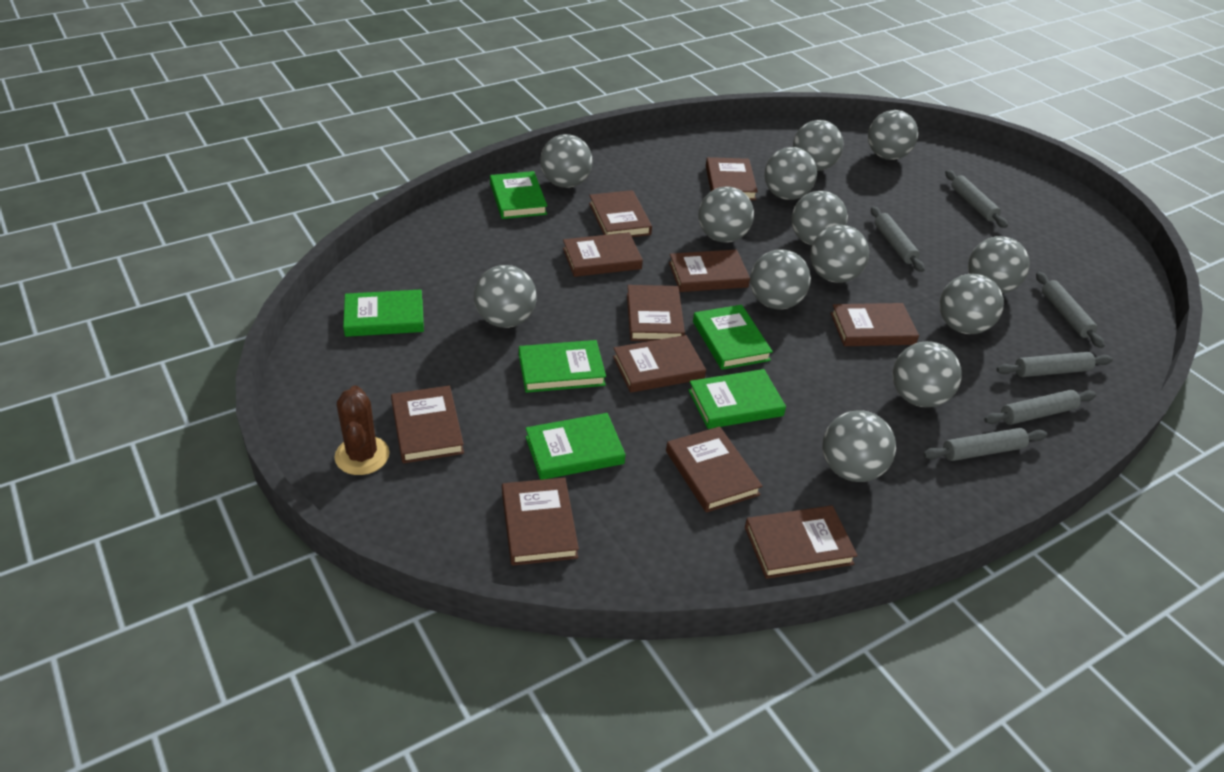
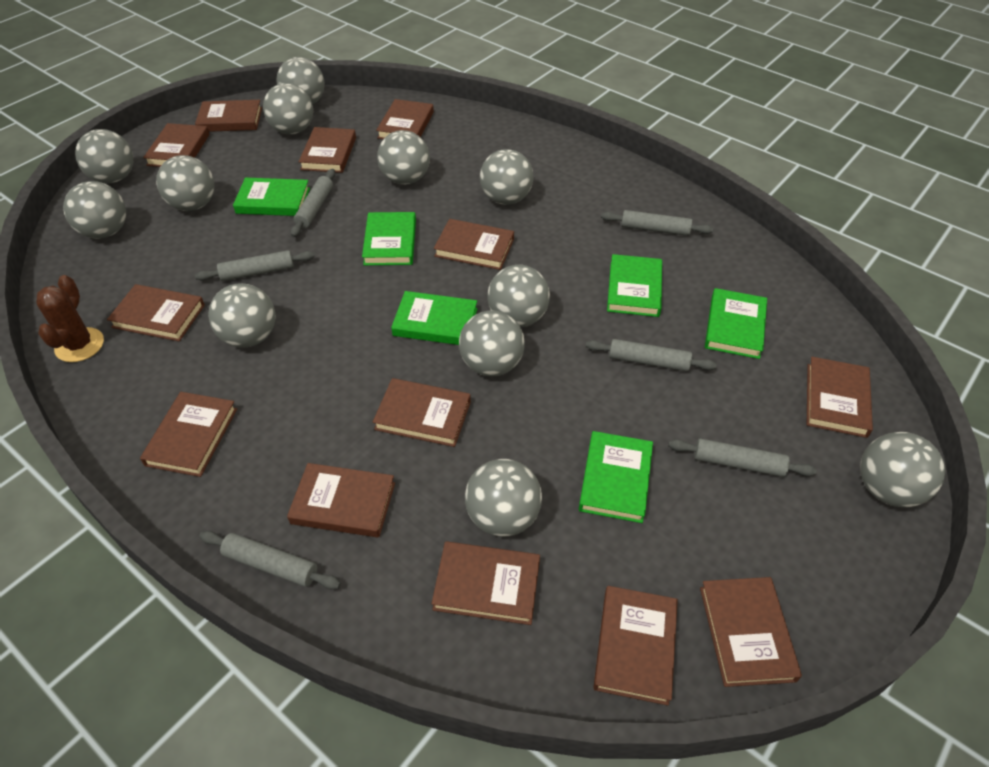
brown book: 11 -> 13
grey ball: 13 -> 12

